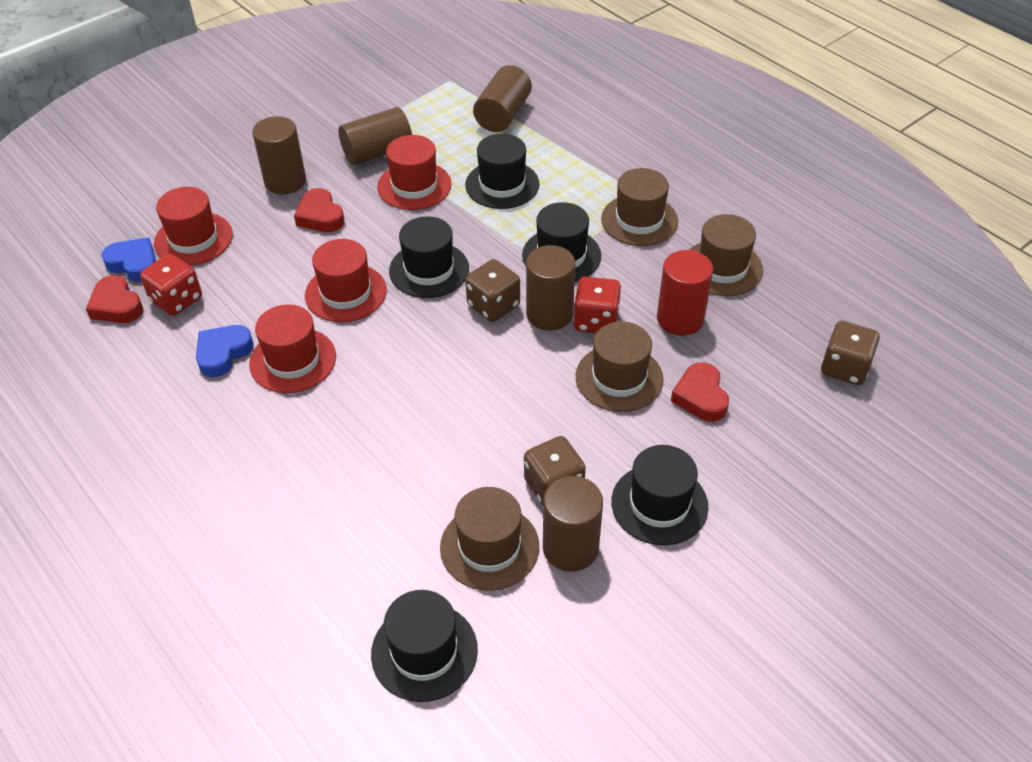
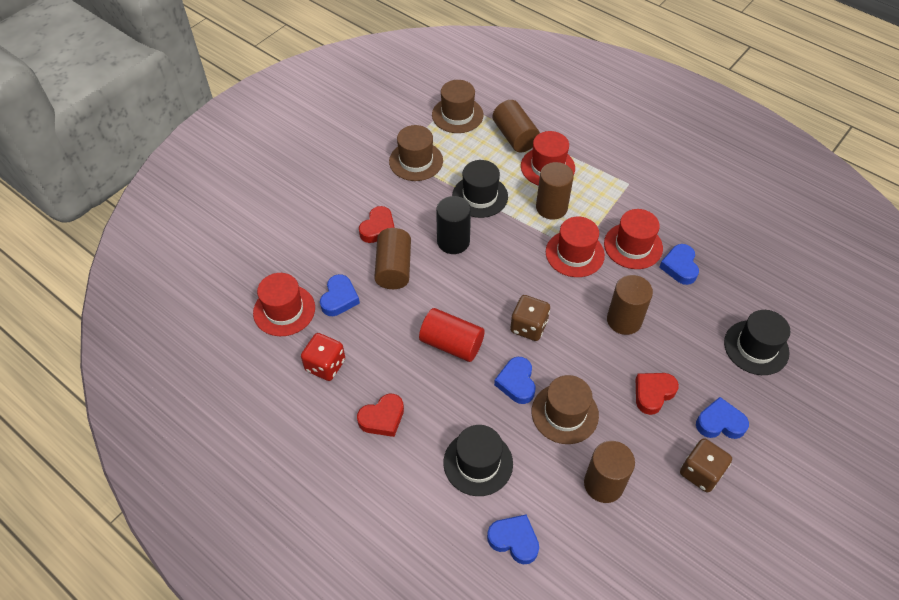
black cylinder: 0 -> 1
black hat: 5 -> 3
blue heart: 2 -> 5
brown dice: 3 -> 2
brown hat: 4 -> 3
red dice: 2 -> 1

